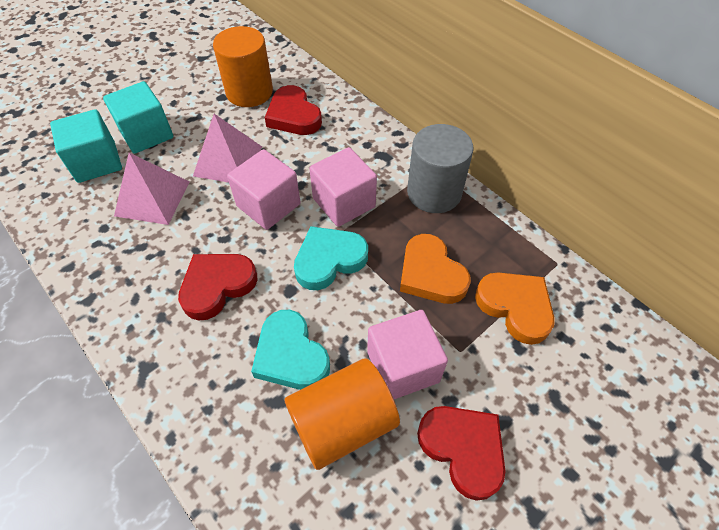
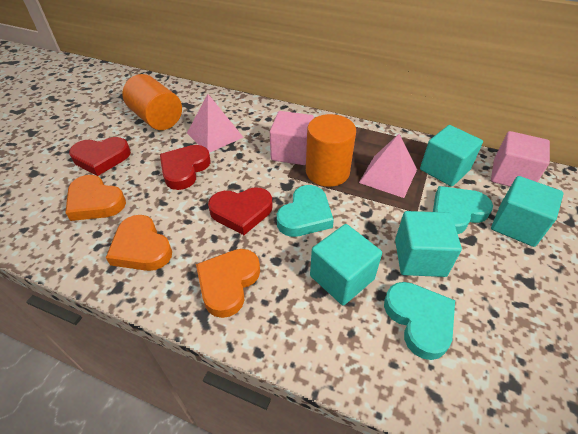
grey cylinder: 1 -> 0
orange heart: 2 -> 3
pink cube: 3 -> 2
turquoise cube: 2 -> 4
turquoise heart: 2 -> 3

